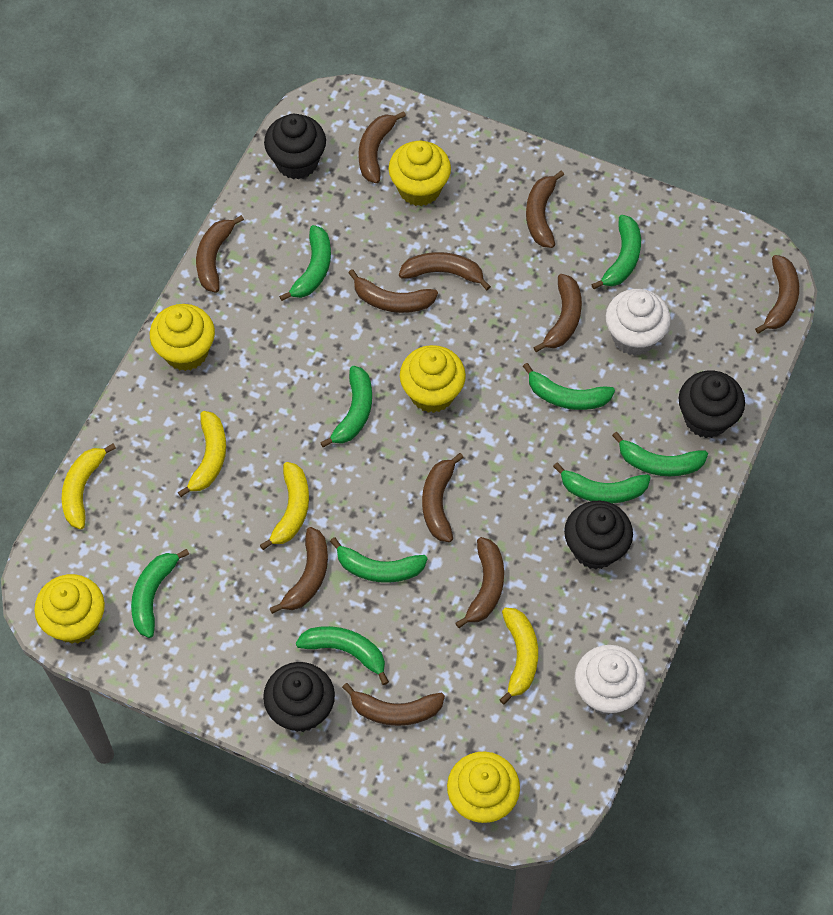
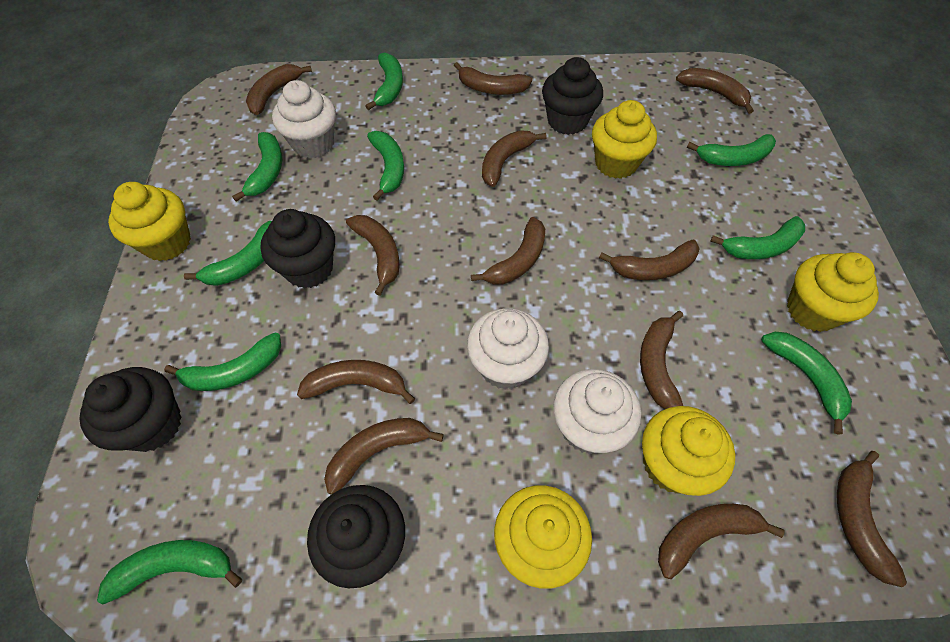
brown banana: 11 -> 12
white cupcake: 2 -> 3
yellow banana: 4 -> 0

